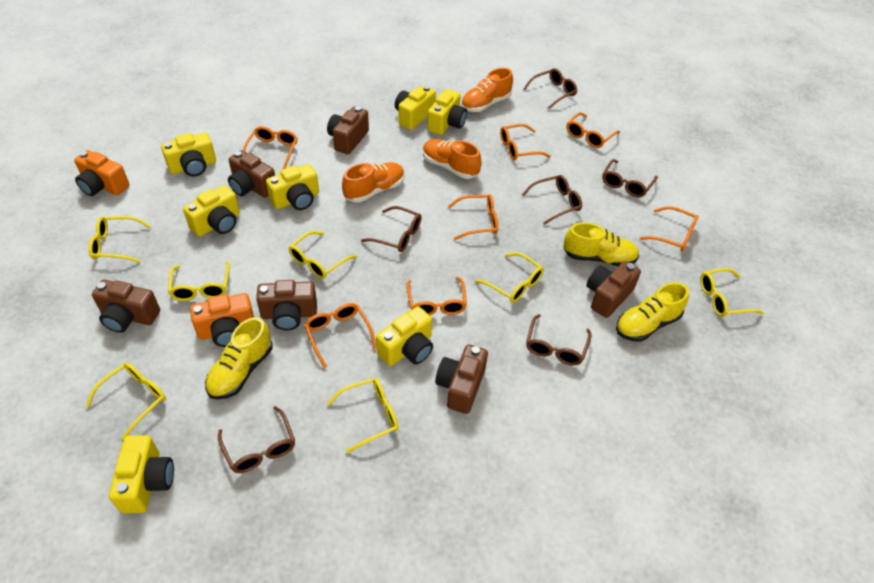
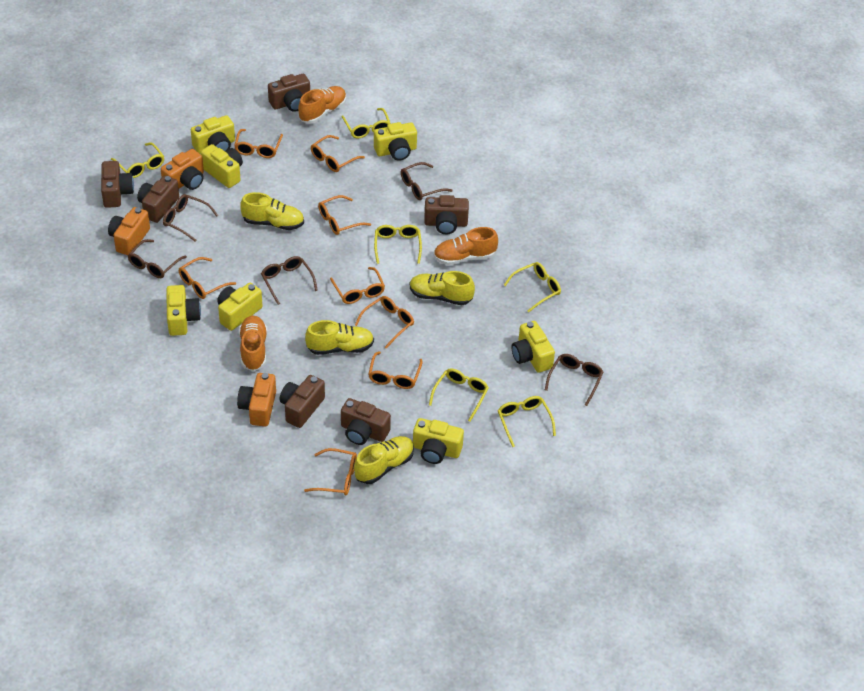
brown glasses: 6 -> 5
orange camera: 2 -> 3
orange glasses: 7 -> 8
yellow glasses: 7 -> 6
yellow shoe: 3 -> 4

